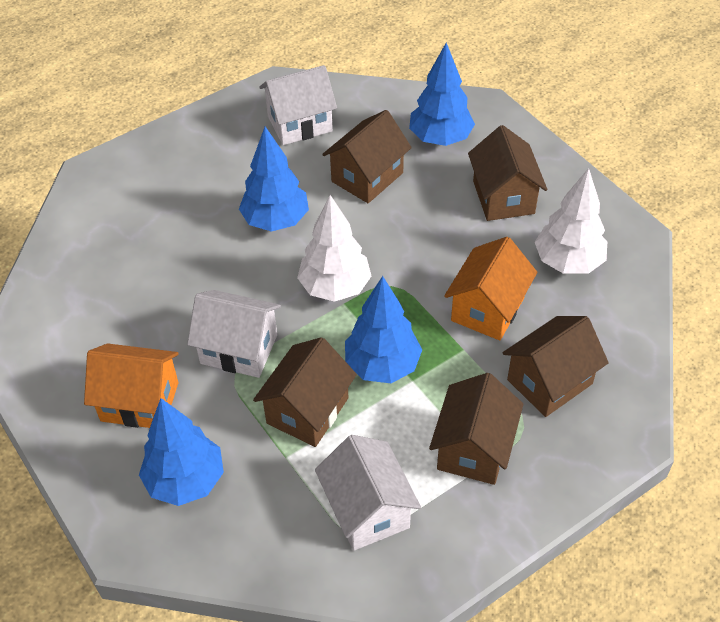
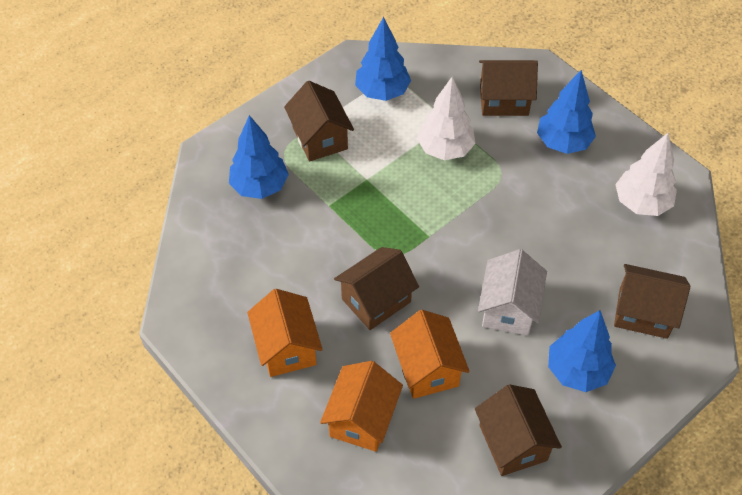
orange house: 2 -> 3
white house: 3 -> 1

